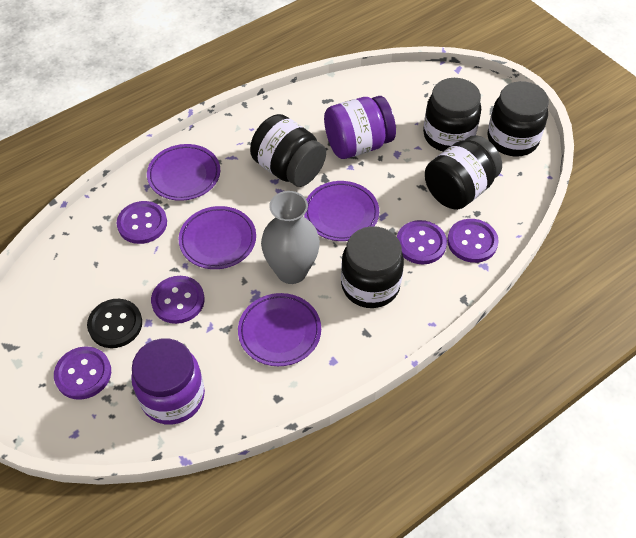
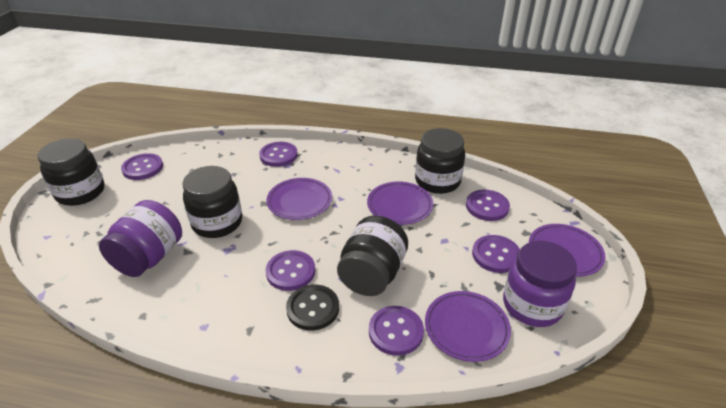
black jar: 5 -> 4
grey vase: 1 -> 0
purple button: 5 -> 6

